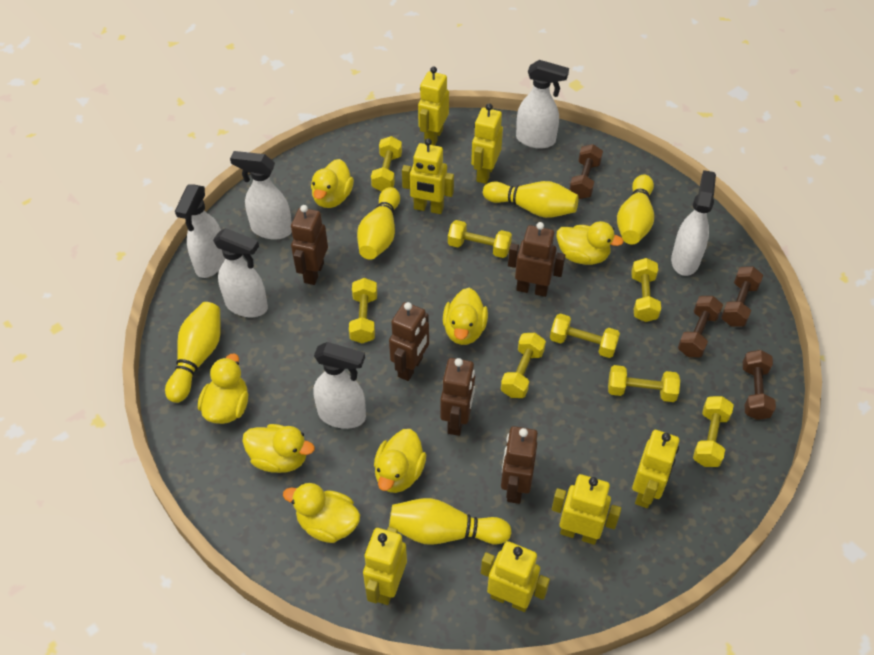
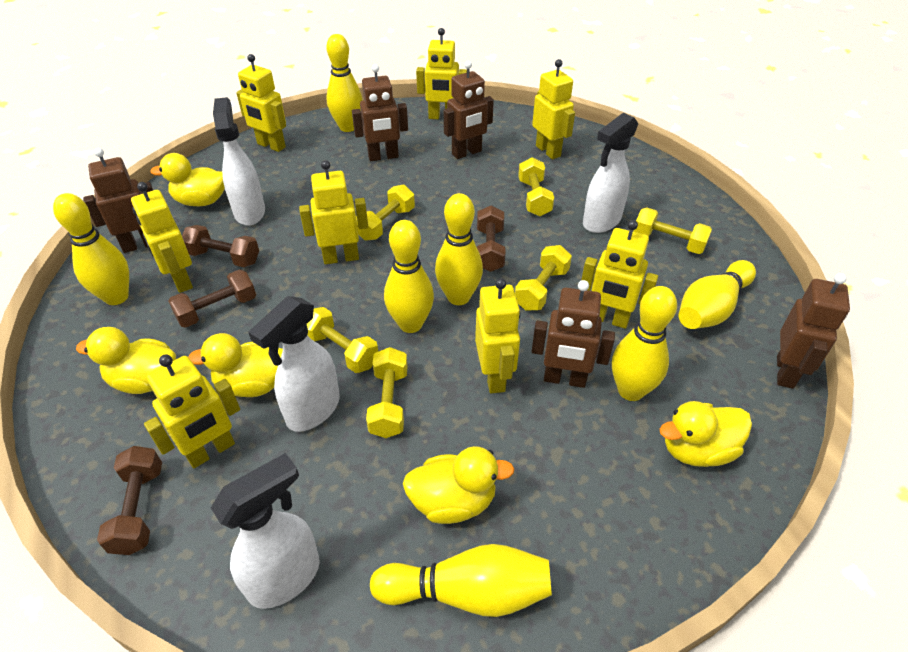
white spray bottle: 6 -> 4
yellow bowling pin: 5 -> 7
yellow duck: 7 -> 5
yellow dumbbell: 8 -> 6
yellow robot: 7 -> 8

